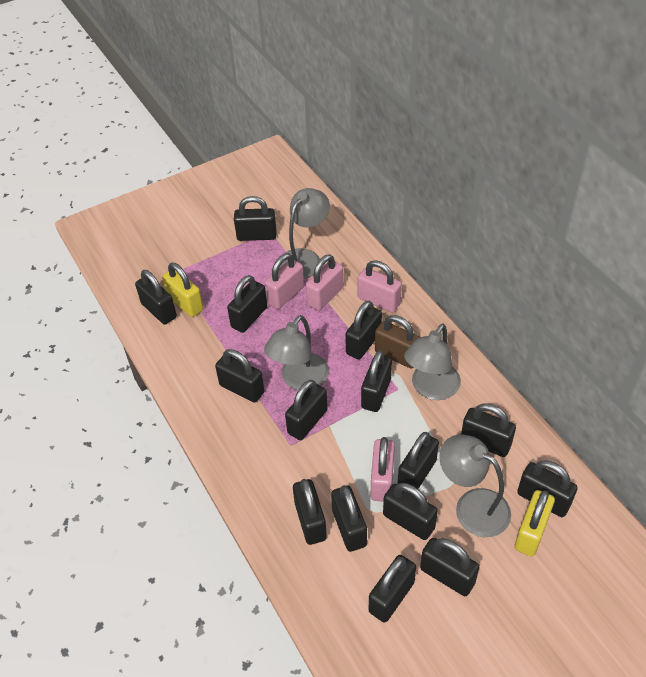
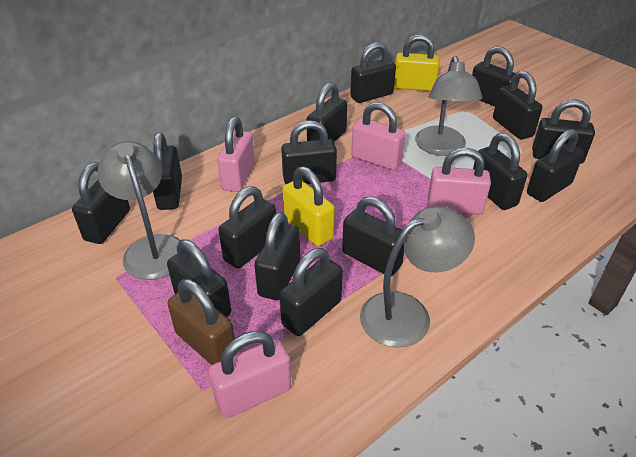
grey lamp: 4 -> 3

